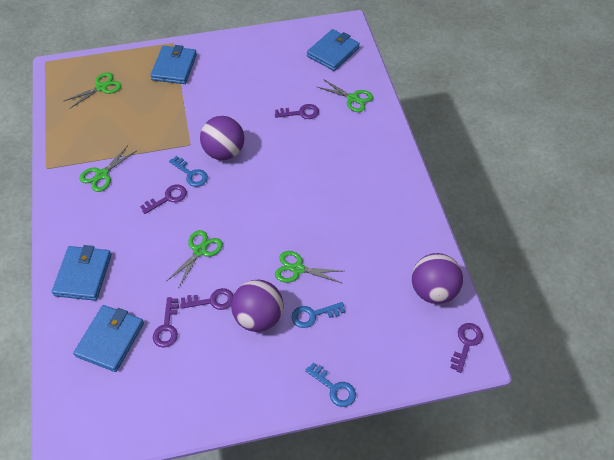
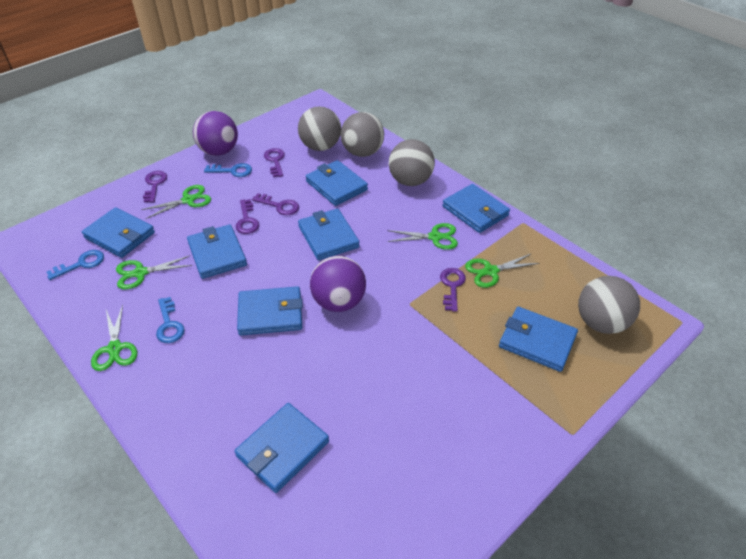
blue wallet: 4 -> 8
grey ball: 0 -> 4
purple ball: 3 -> 2

